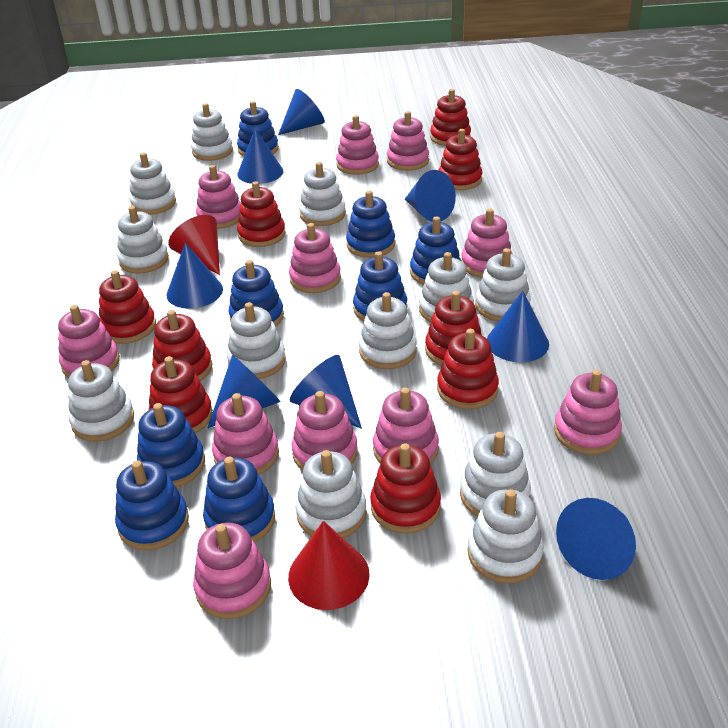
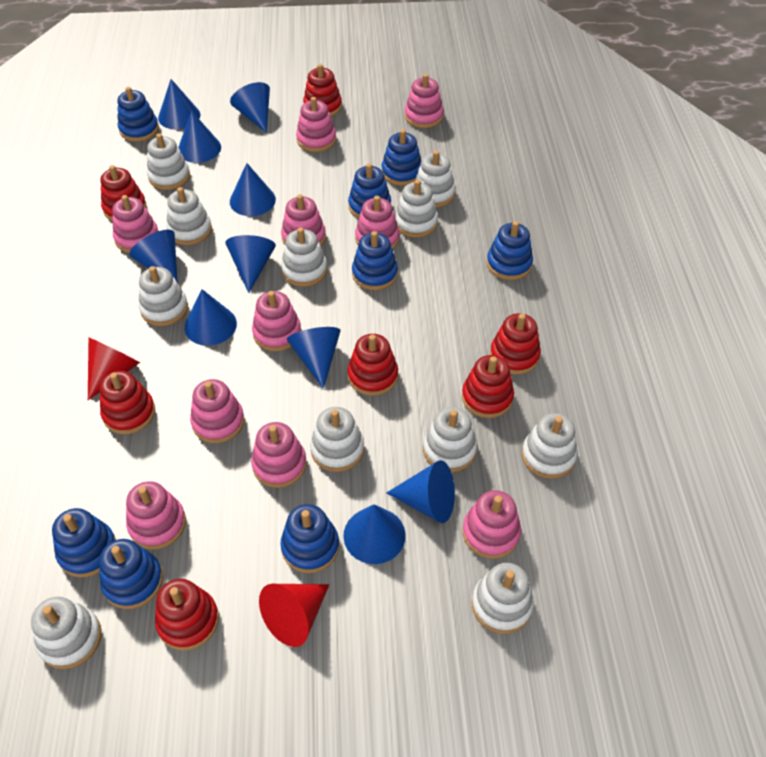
blue cone: 8 -> 10
pink stacking toy: 11 -> 10
red stacking toy: 9 -> 7
white stacking toy: 12 -> 11

